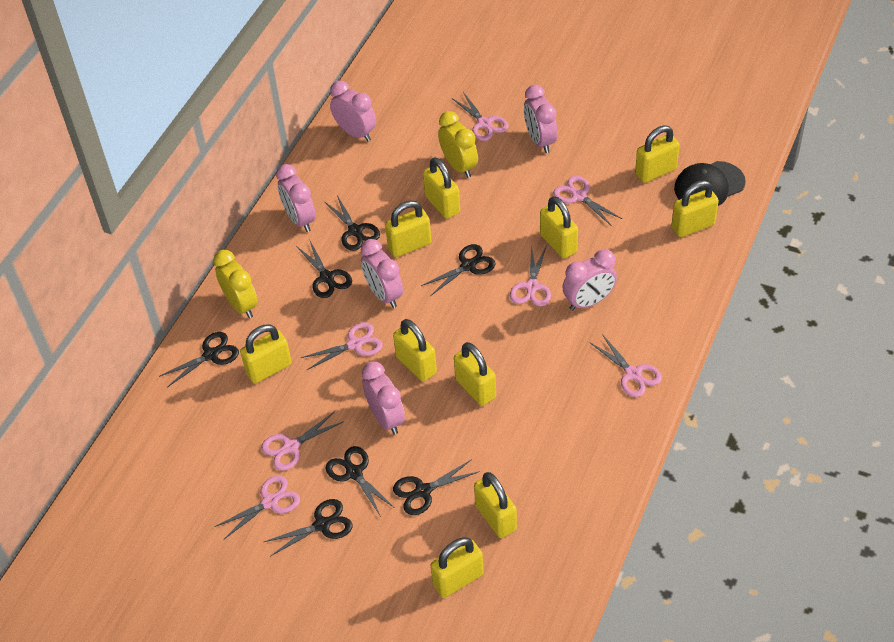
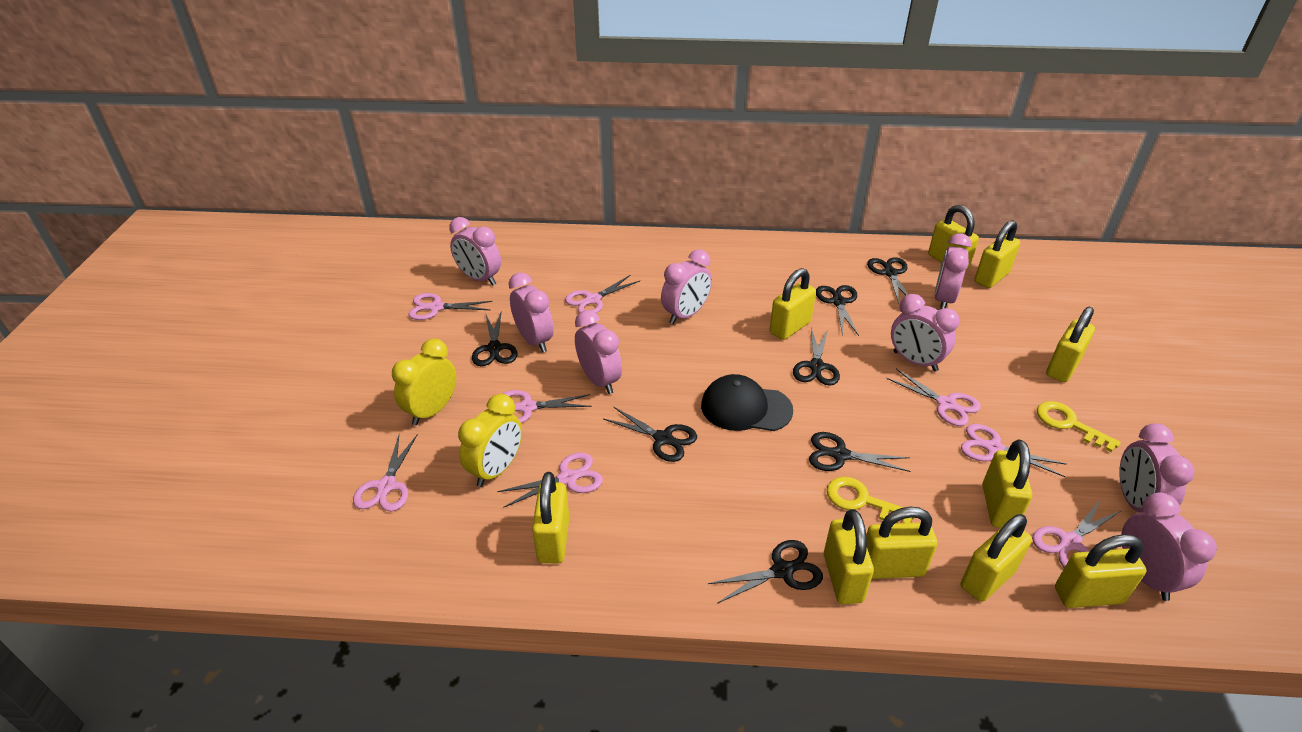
pink clock: 6 -> 8
pink scissors: 7 -> 8
yellow key: 0 -> 2

